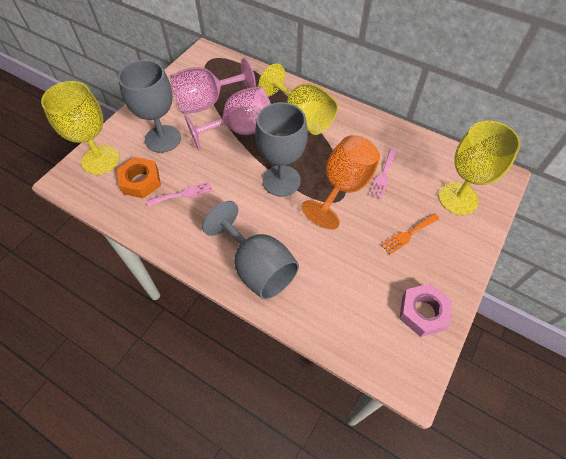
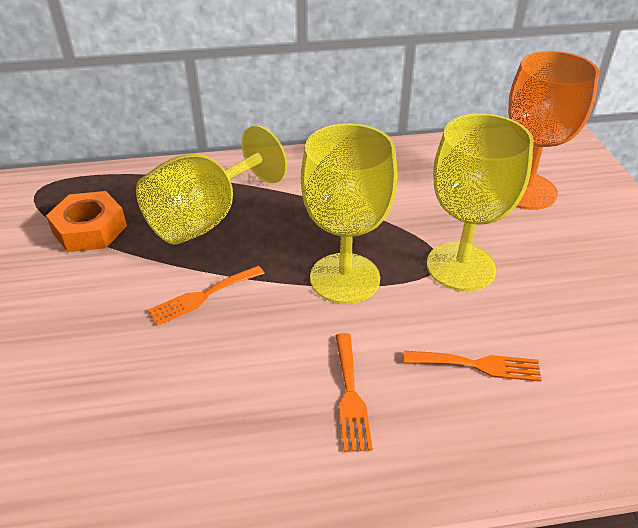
grey goblet: 3 -> 0
orange fork: 1 -> 3
pink fork: 2 -> 0
pink goblet: 2 -> 0
pink nut: 1 -> 0

